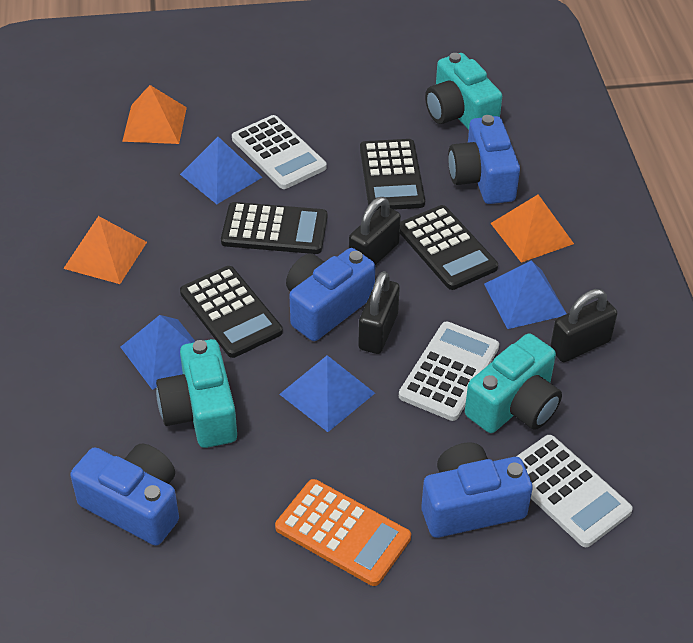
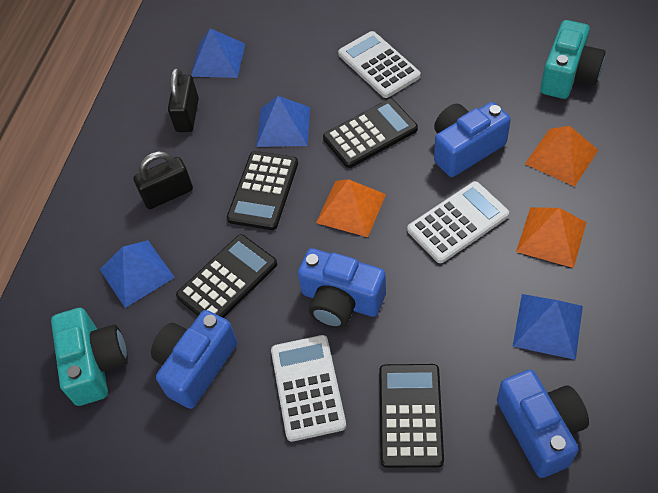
black padlock: 3 -> 2
orange calculator: 1 -> 0
turquoise camera: 3 -> 2

